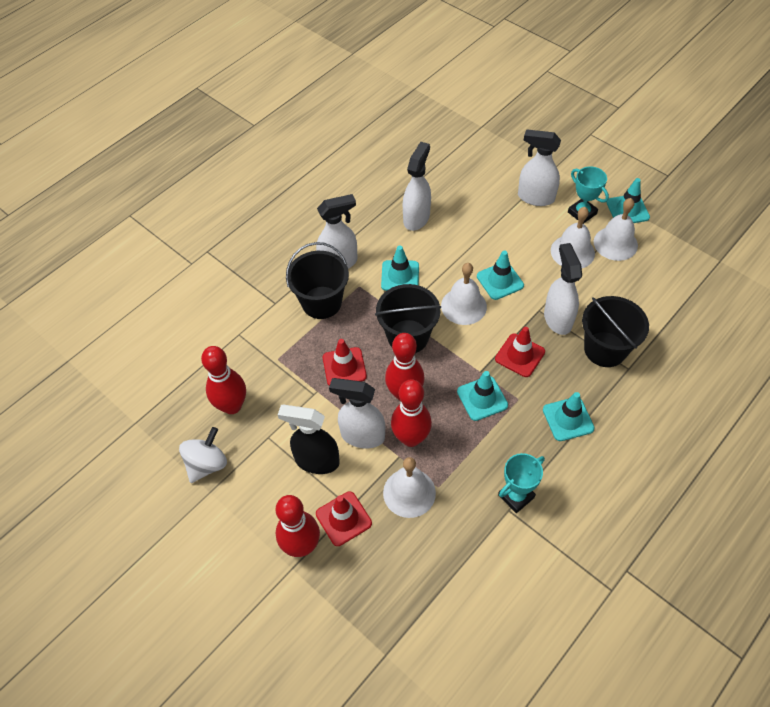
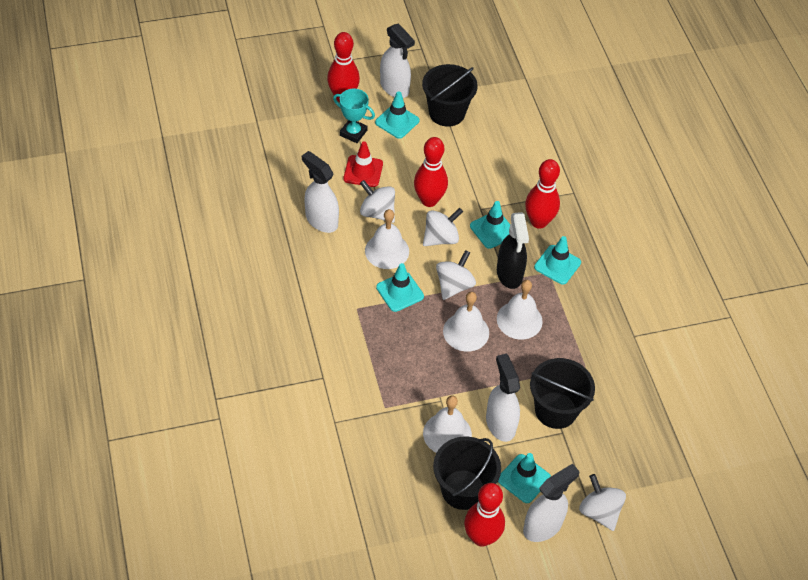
red traffic cone: 3 -> 1
turquoise trophy: 2 -> 1
white spinning top: 1 -> 4
white spray bottle: 5 -> 4

